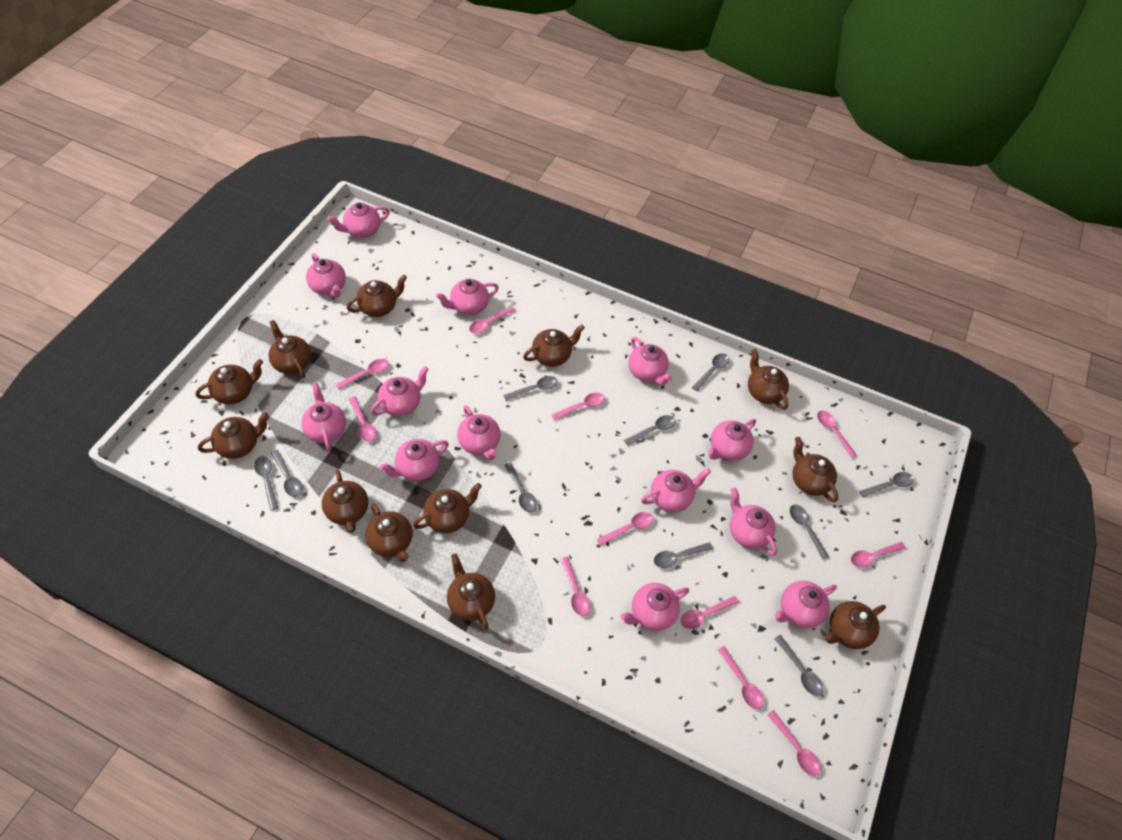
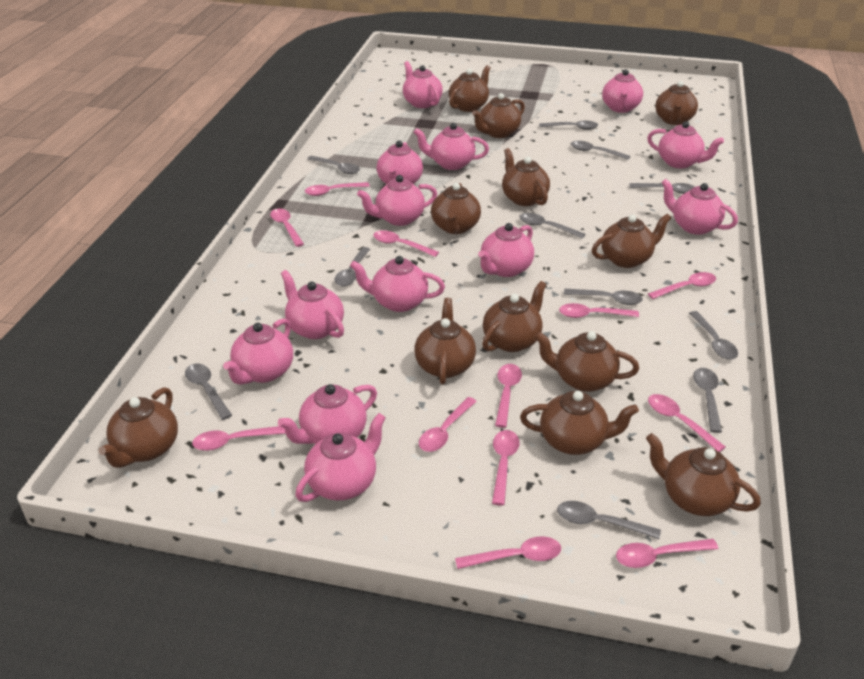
grey spoon: 10 -> 11
pink spoon: 11 -> 12

